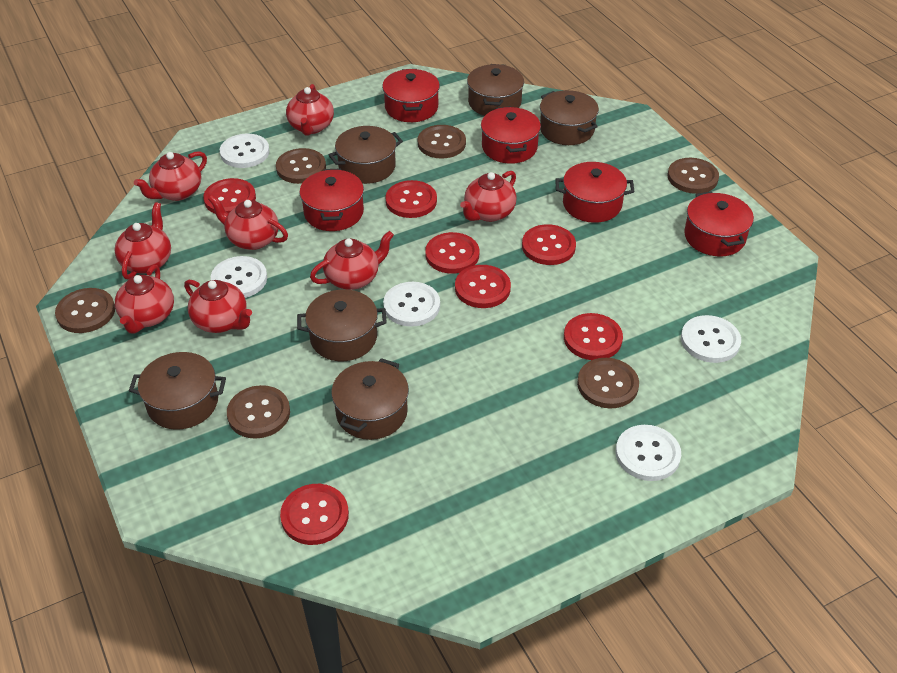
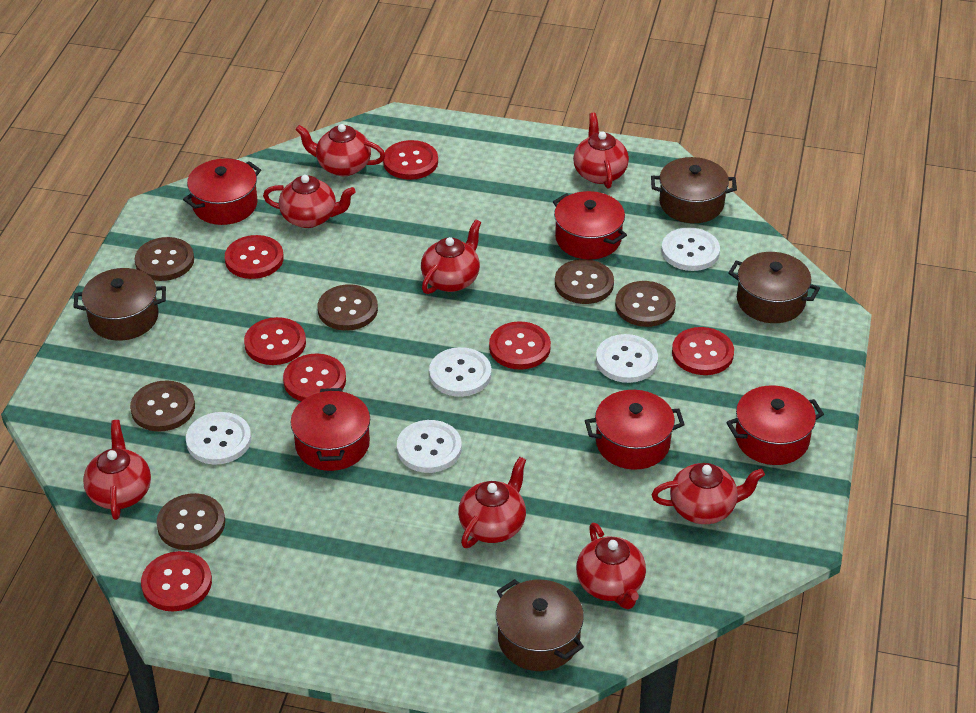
brown pot: 6 -> 4

